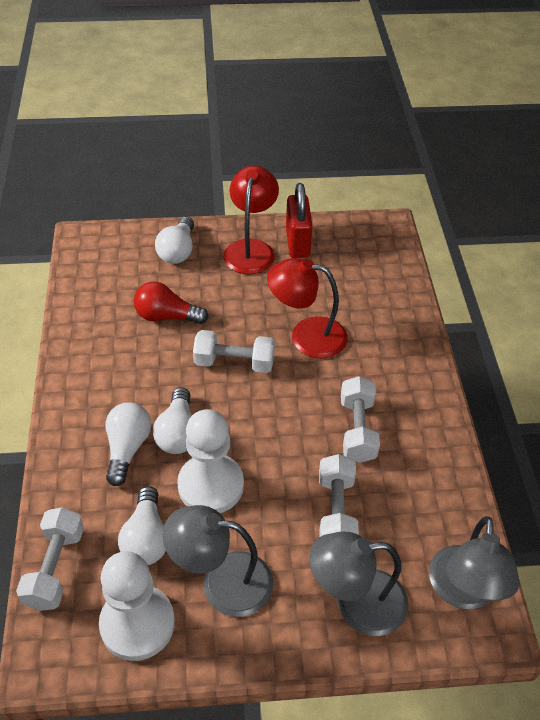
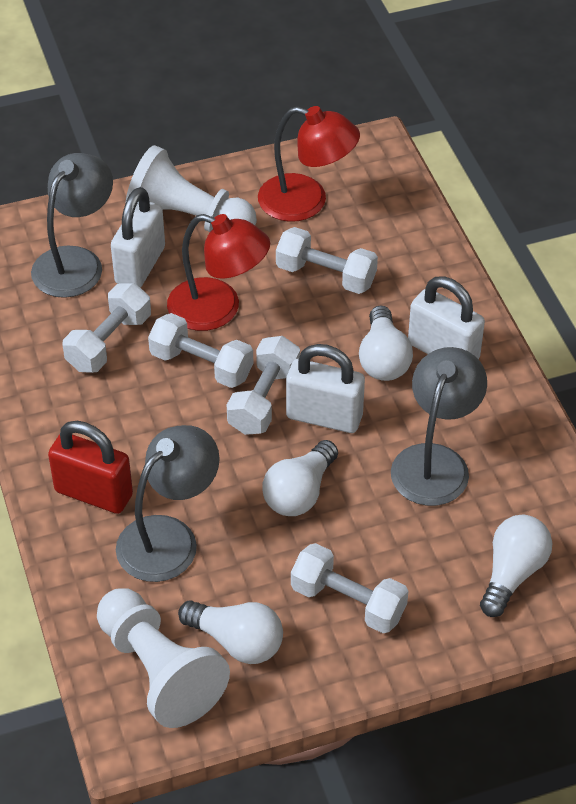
red light bulb: 1 -> 0
white dumbbell: 4 -> 5
white padlock: 0 -> 3

